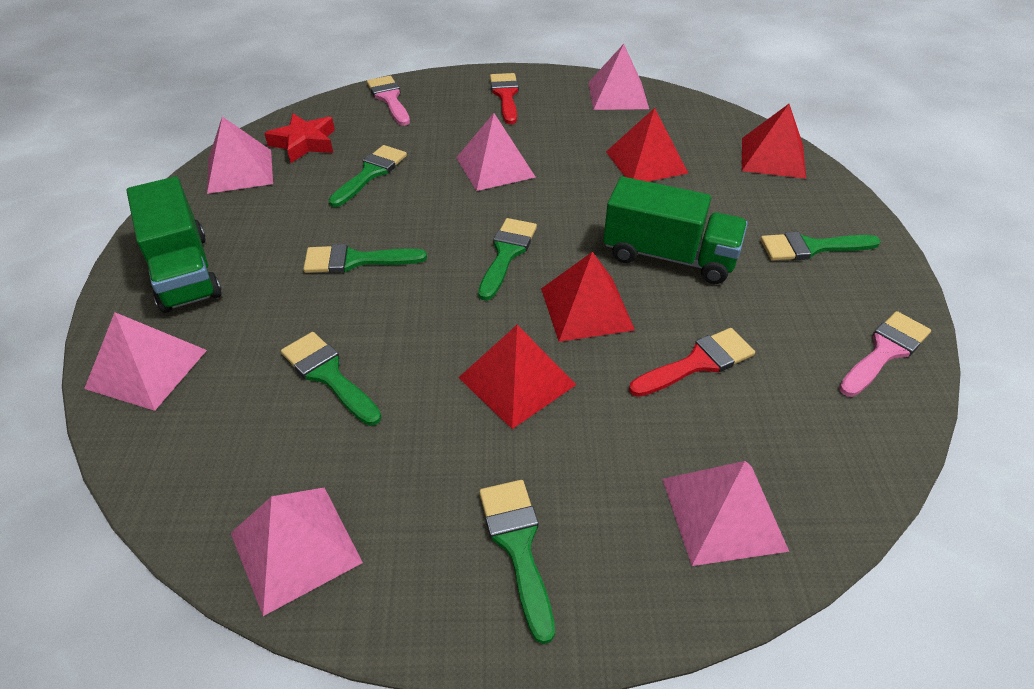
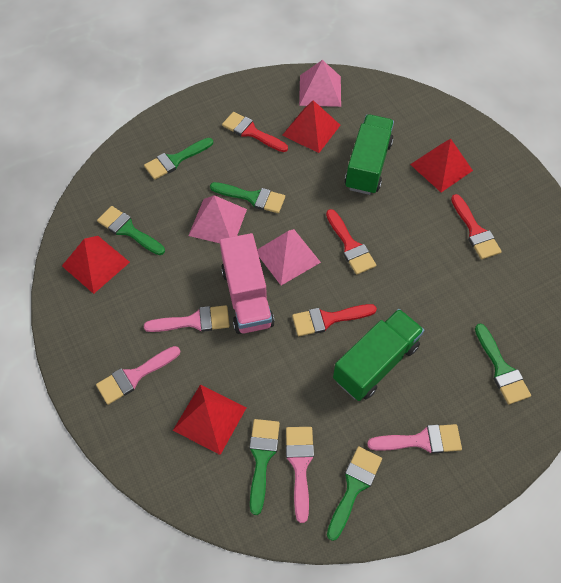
pink brush: 2 -> 4
pink pyramid: 6 -> 3
pink truck: 0 -> 1
red brush: 2 -> 4
red star: 1 -> 0

